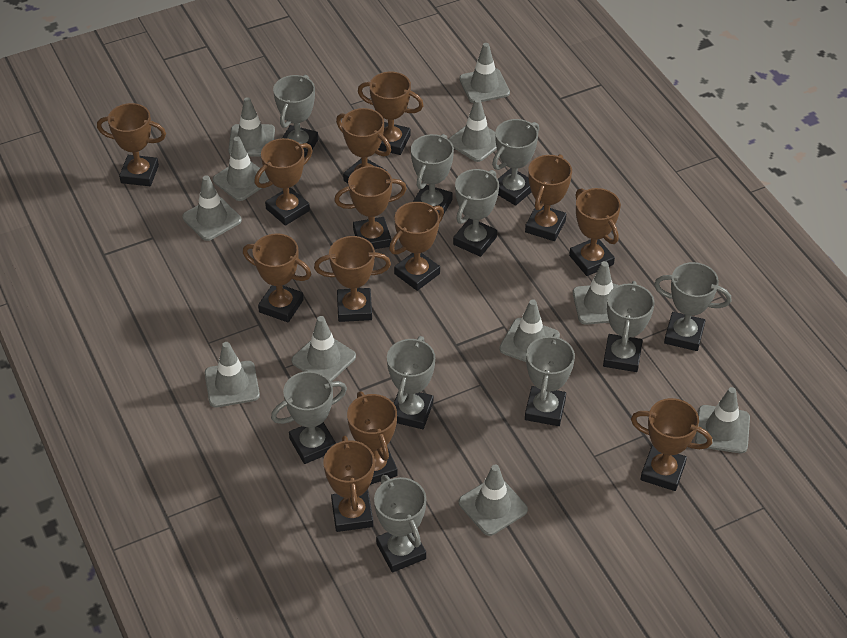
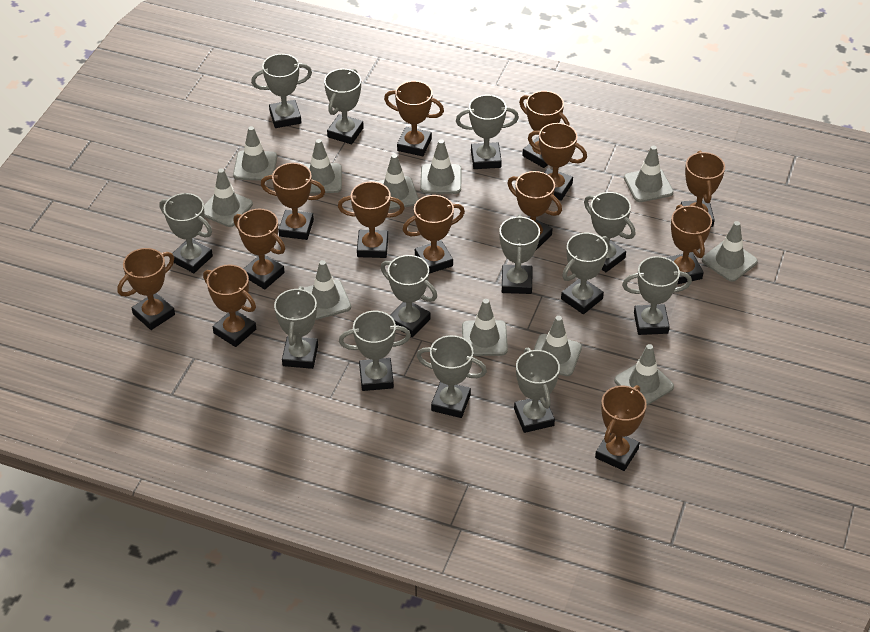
grey trophy: 10 -> 13

